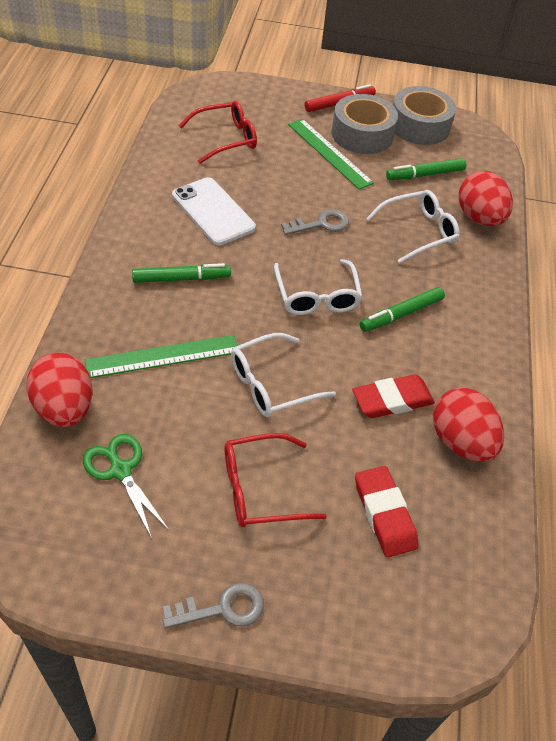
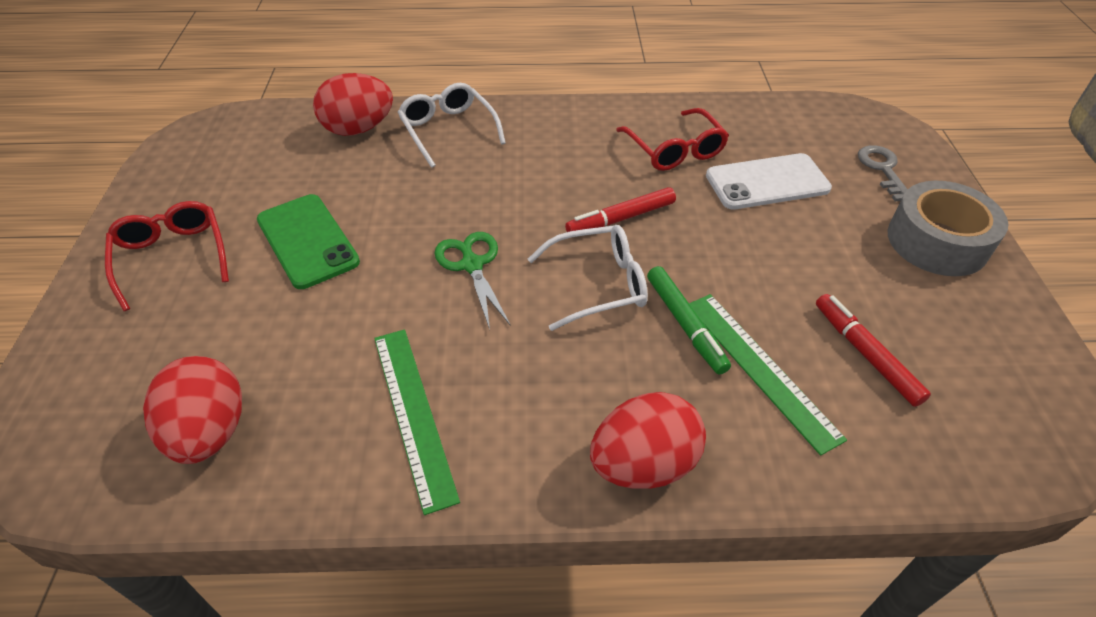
green marker: 3 -> 1
green phone: 0 -> 1
grey key: 2 -> 1
grey tape: 2 -> 1
red eraser: 2 -> 0
red marker: 1 -> 2
white glasses: 3 -> 2

